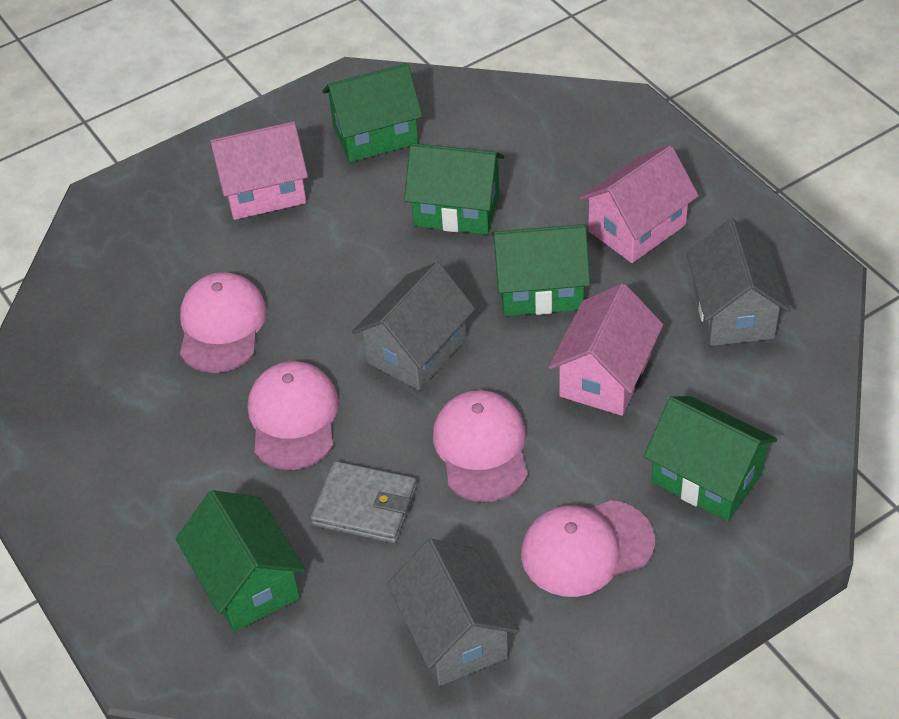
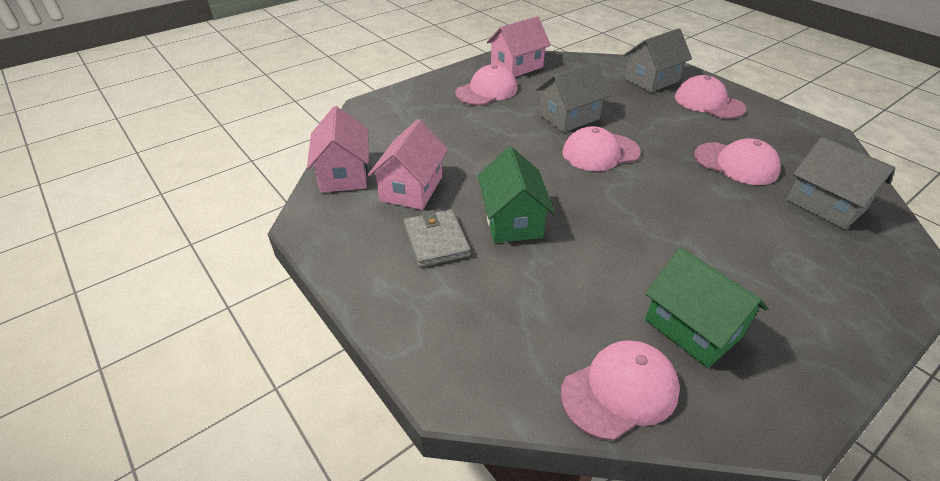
green house: 5 -> 2
pink cap: 4 -> 5

